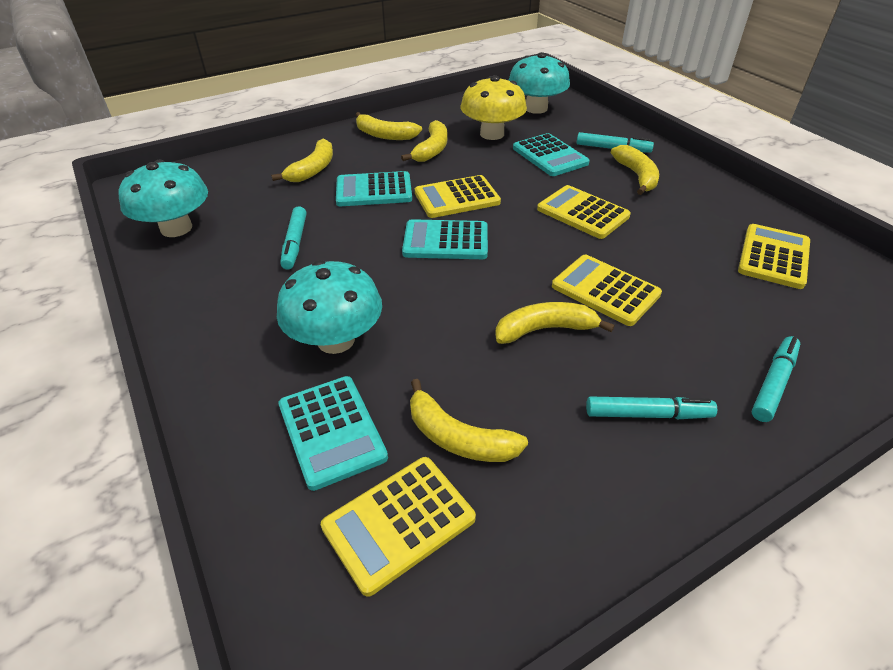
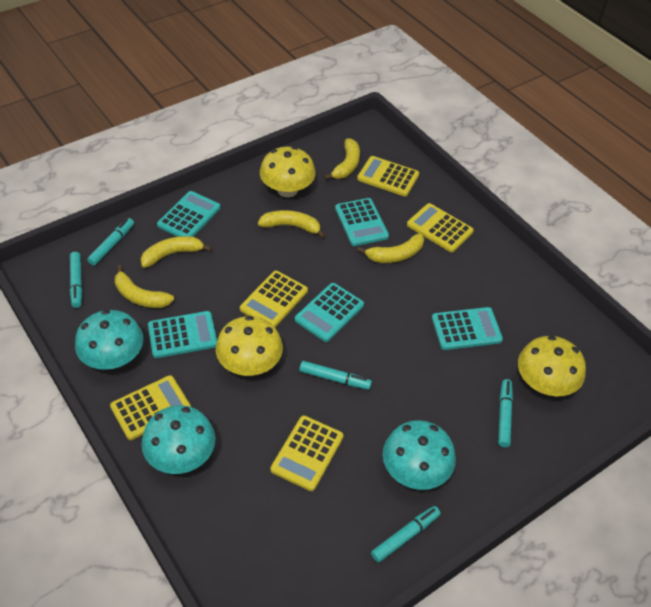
turquoise calculator: 4 -> 5
turquoise marker: 4 -> 5
yellow banana: 6 -> 5
yellow mushroom: 1 -> 3

